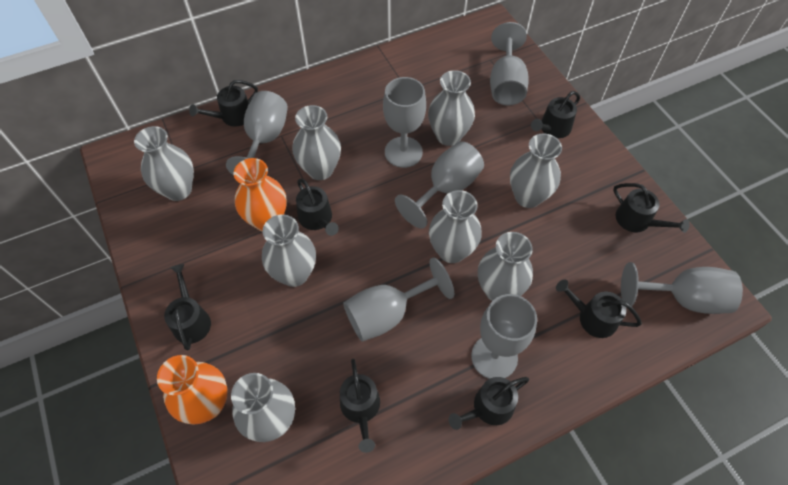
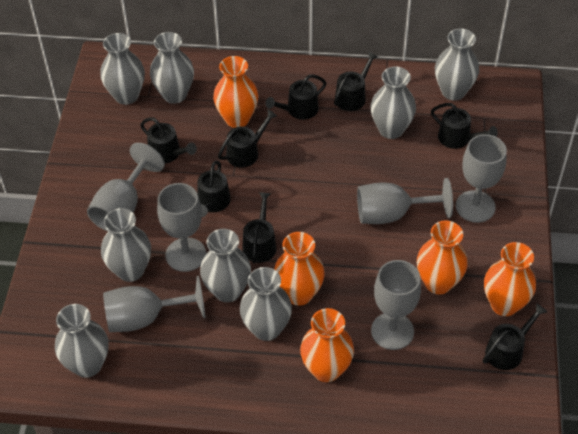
grey goblet: 7 -> 6
orange vase: 2 -> 5

